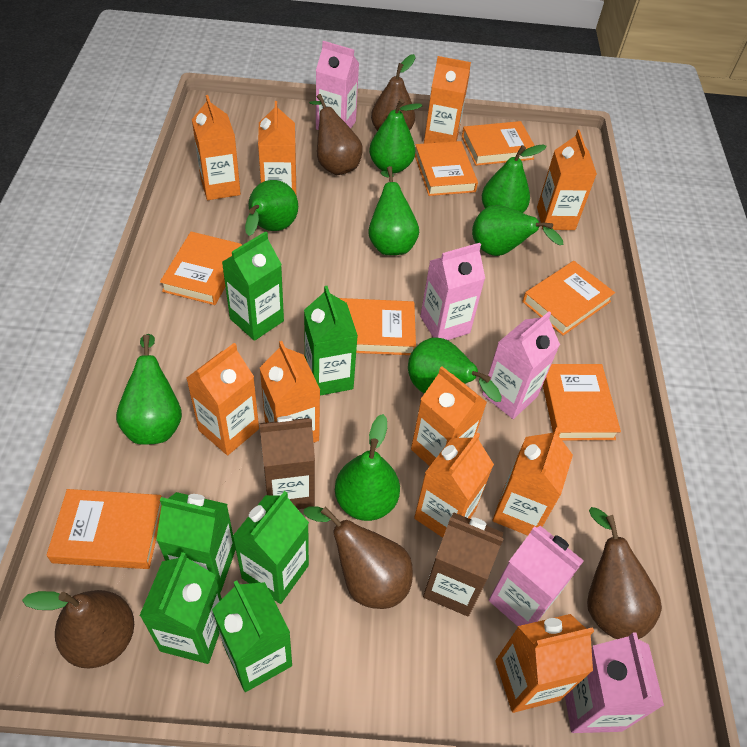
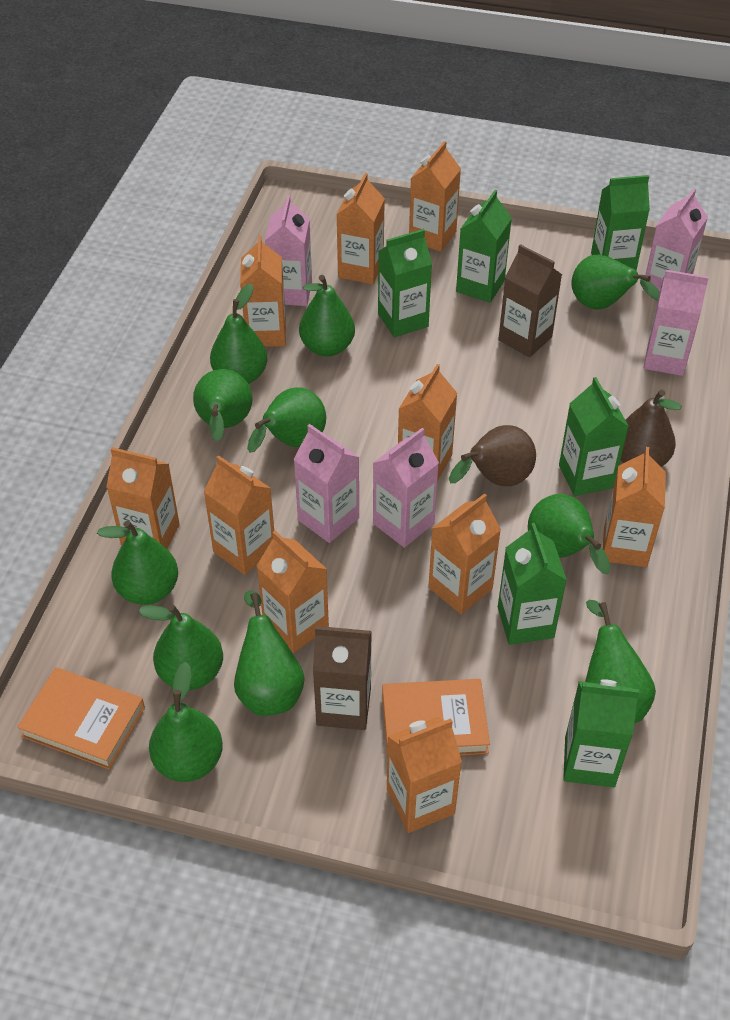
brown pear: 5 -> 2
green pear: 8 -> 11
orange book: 7 -> 2

